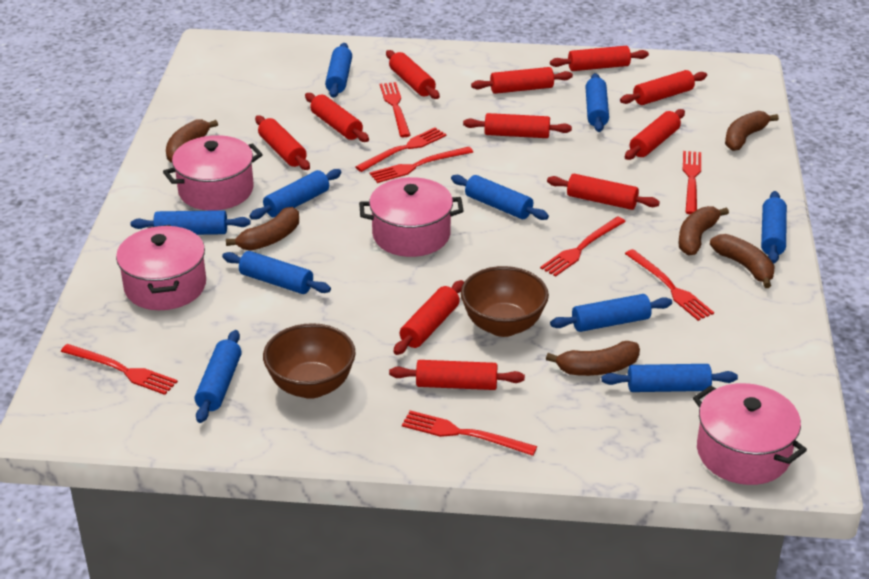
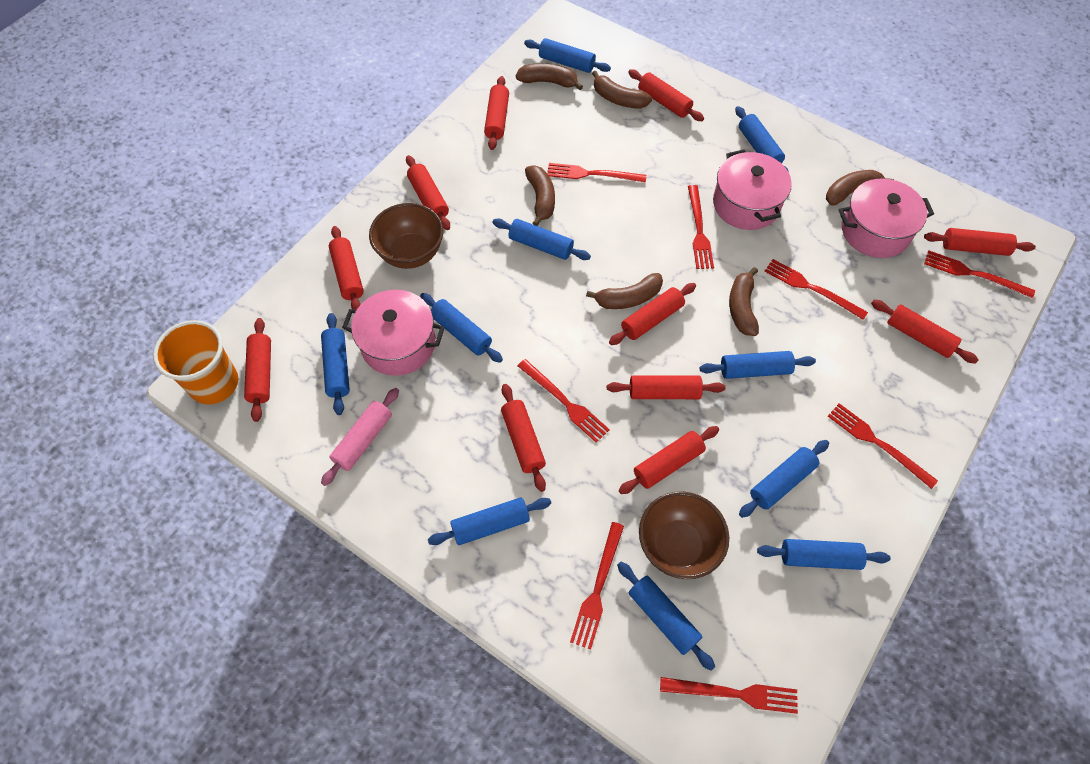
orange cup: 0 -> 1
pink pot: 4 -> 3
pink rolling pin: 0 -> 1

